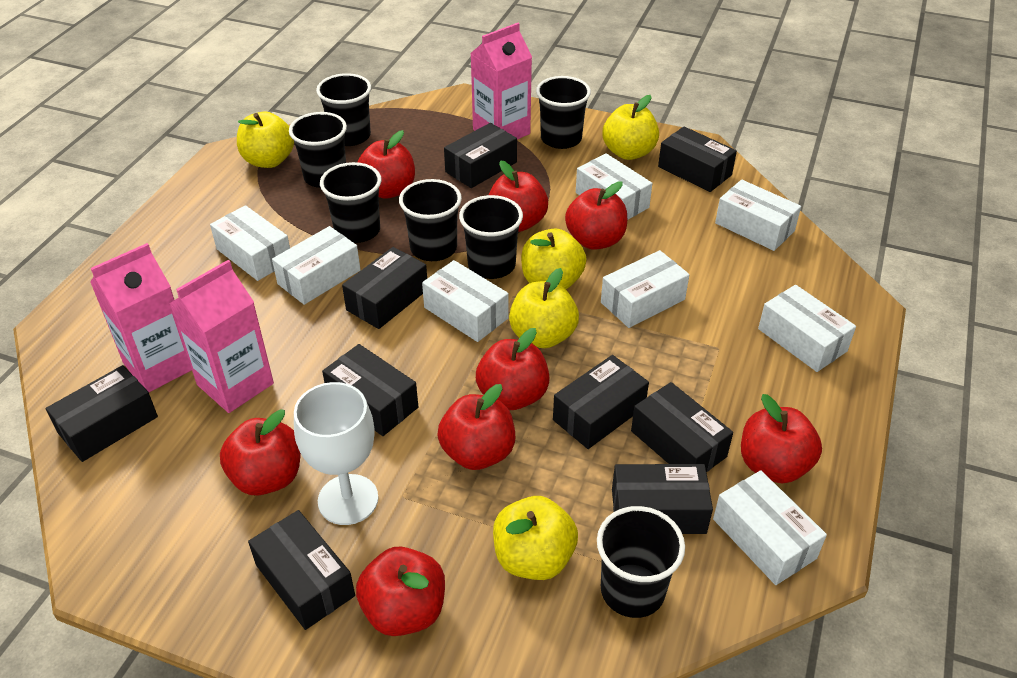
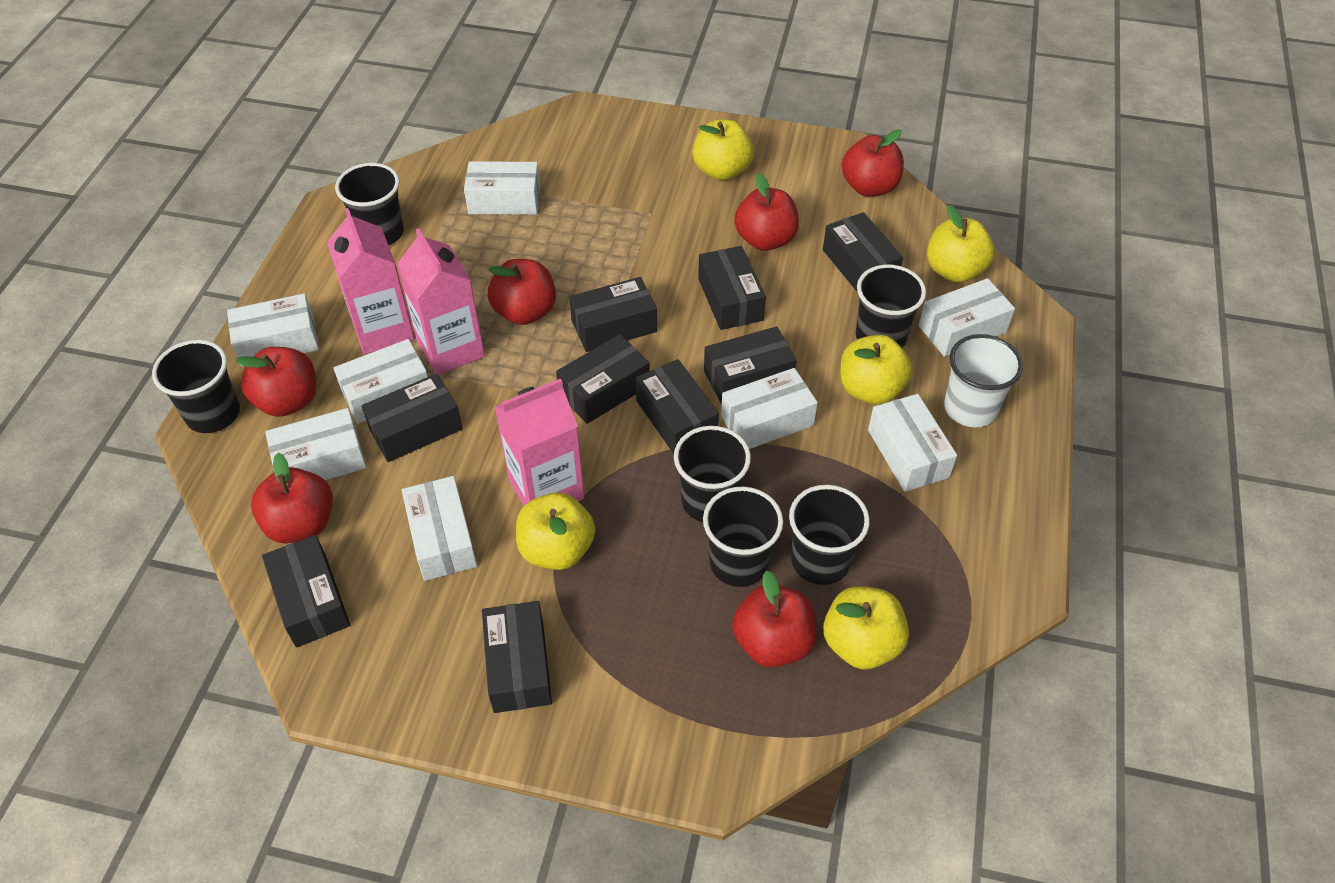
black cup: 7 -> 6
red apple: 8 -> 6
white cup: 0 -> 1
white goblet: 1 -> 0

